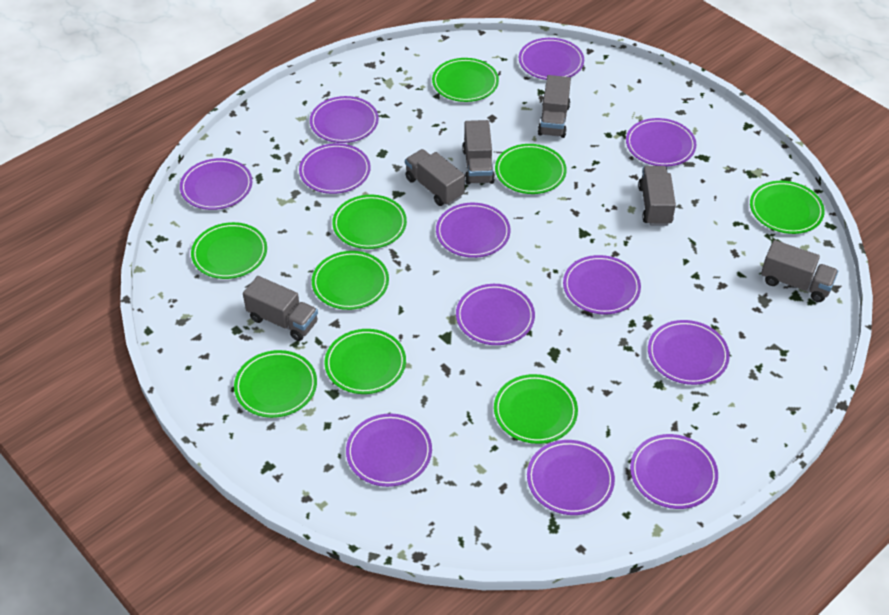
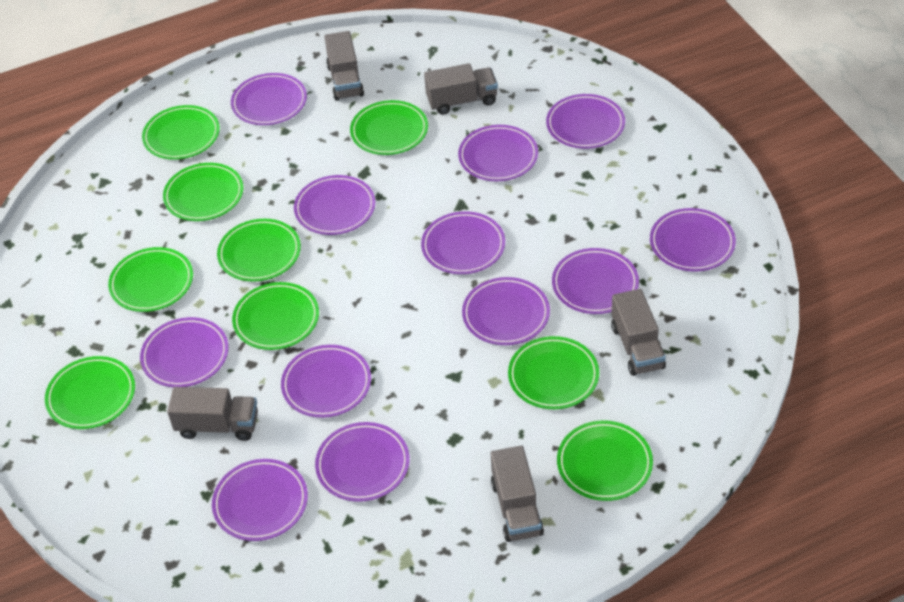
grey truck: 6 -> 5

